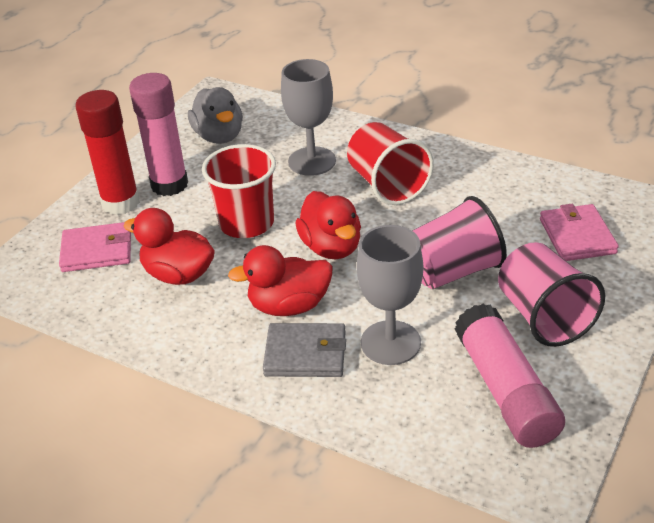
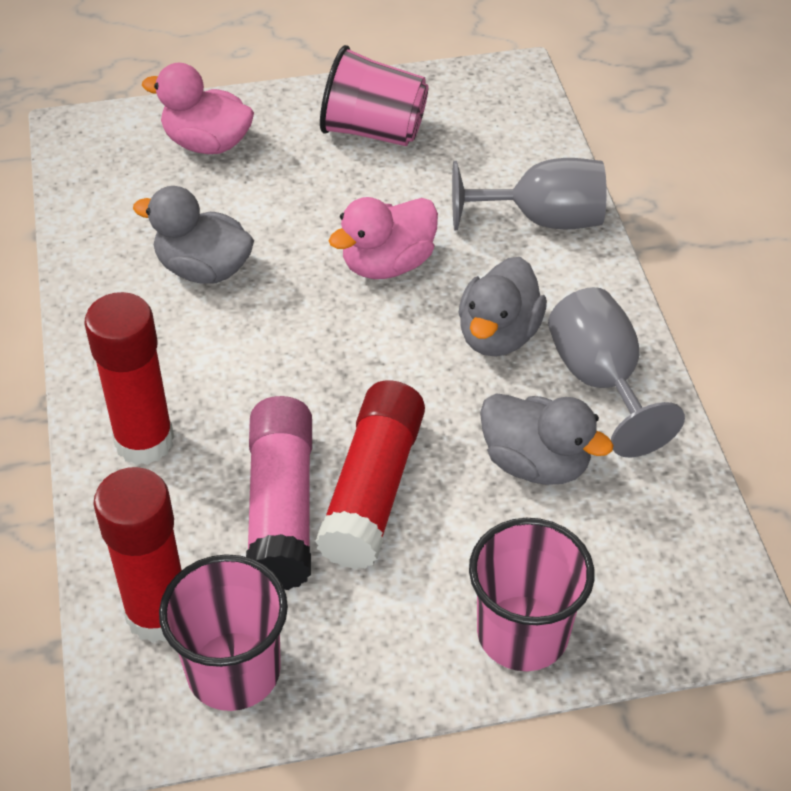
grey duck: 1 -> 3
grey wallet: 1 -> 0
pink cup: 2 -> 3
pink duck: 0 -> 2
pink glue stick: 2 -> 1
pink wallet: 2 -> 0
red cup: 2 -> 0
red duck: 3 -> 0
red glue stick: 1 -> 3

